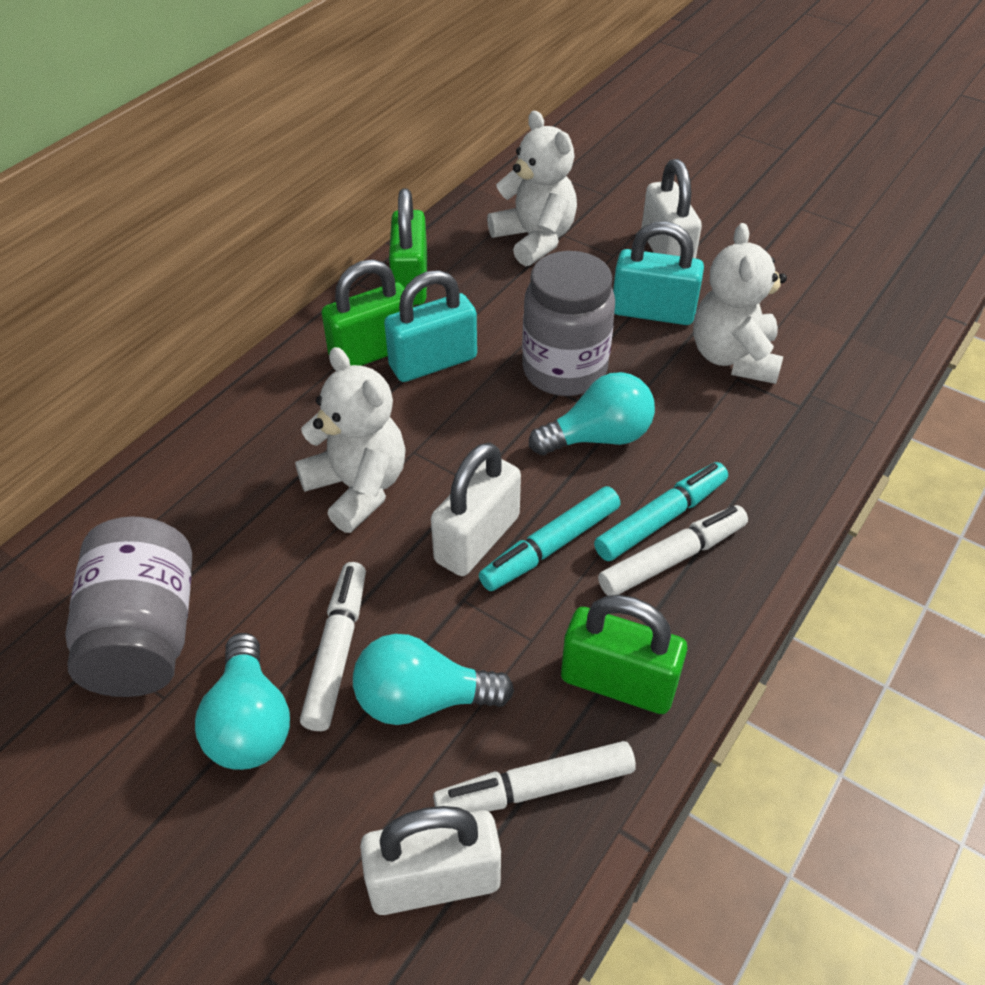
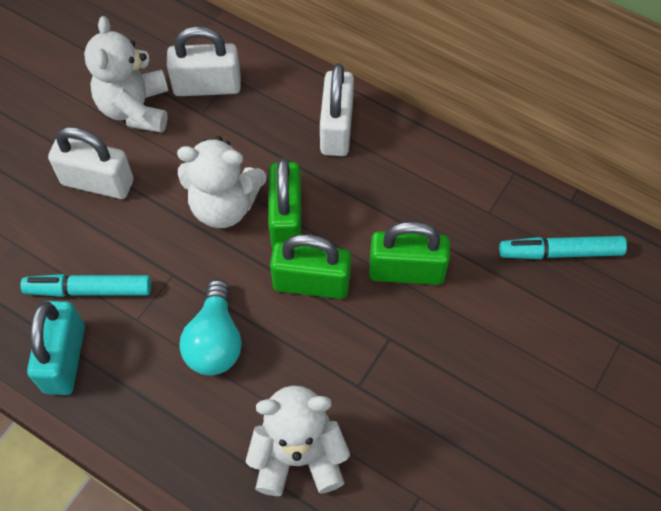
grey jar: 2 -> 0
turquoise light bulb: 3 -> 1
turquoise padlock: 2 -> 1
white marker: 3 -> 0

